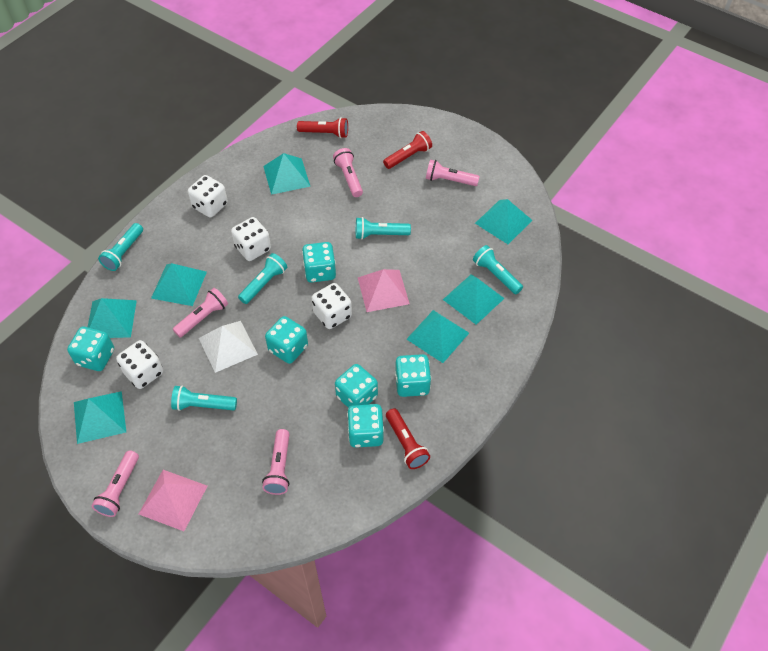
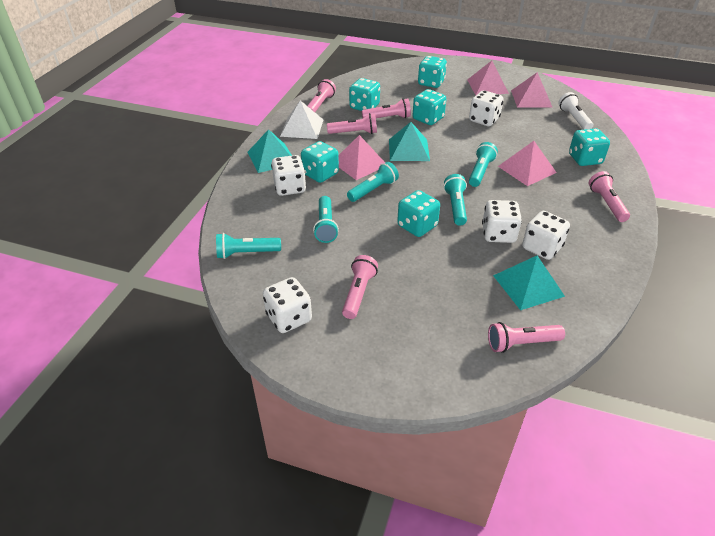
pink flashlight: 5 -> 6
pink pyramid: 2 -> 4
red flashlight: 3 -> 0
turquoise pyramid: 7 -> 3
white dice: 4 -> 5
white flashlight: 0 -> 1

